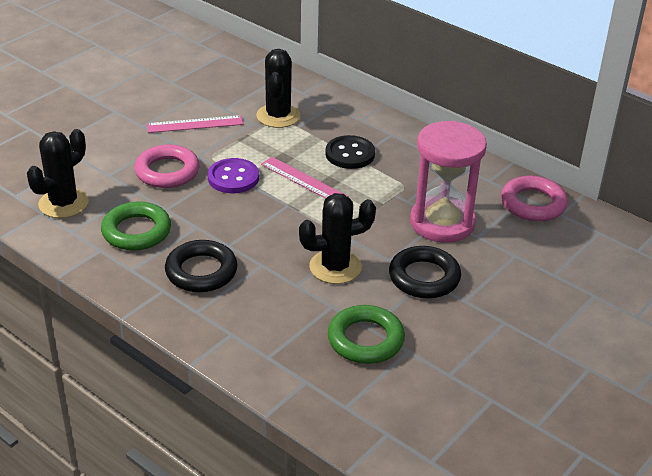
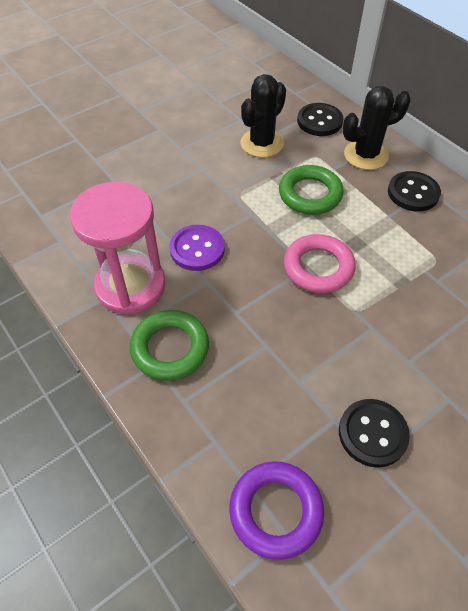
black button: 1 -> 3
black cactus: 3 -> 2
black ring: 2 -> 0
pink ring: 2 -> 1
pink ruler: 2 -> 0
purple ring: 0 -> 1

